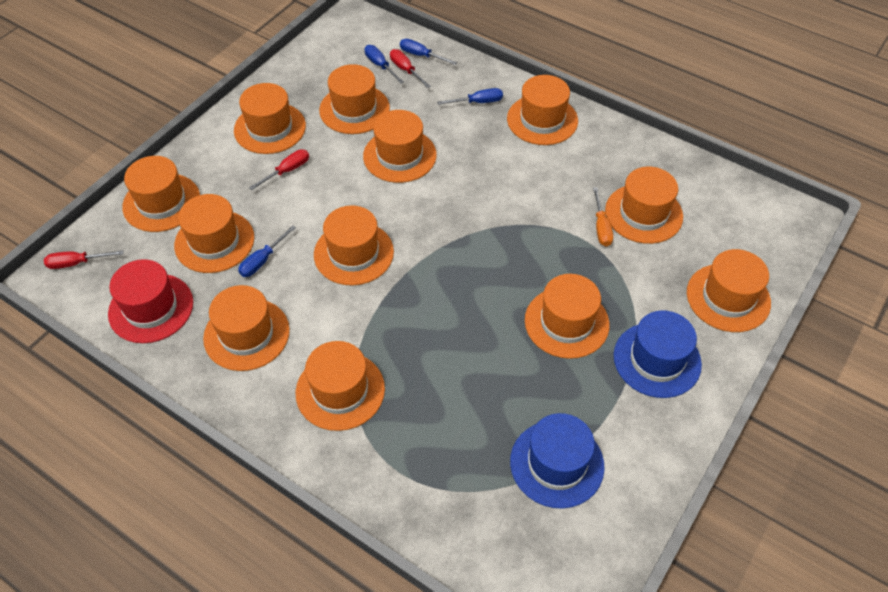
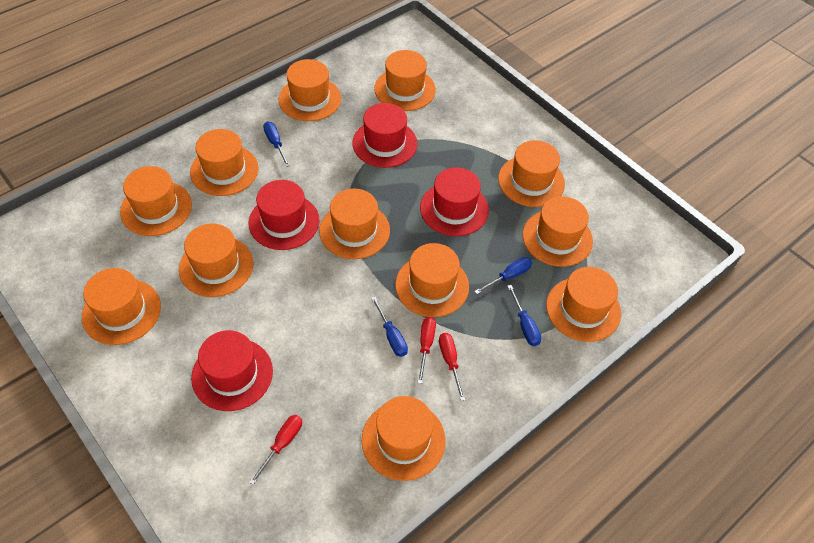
blue hat: 2 -> 0
orange screwdriver: 1 -> 0
red hat: 1 -> 4

